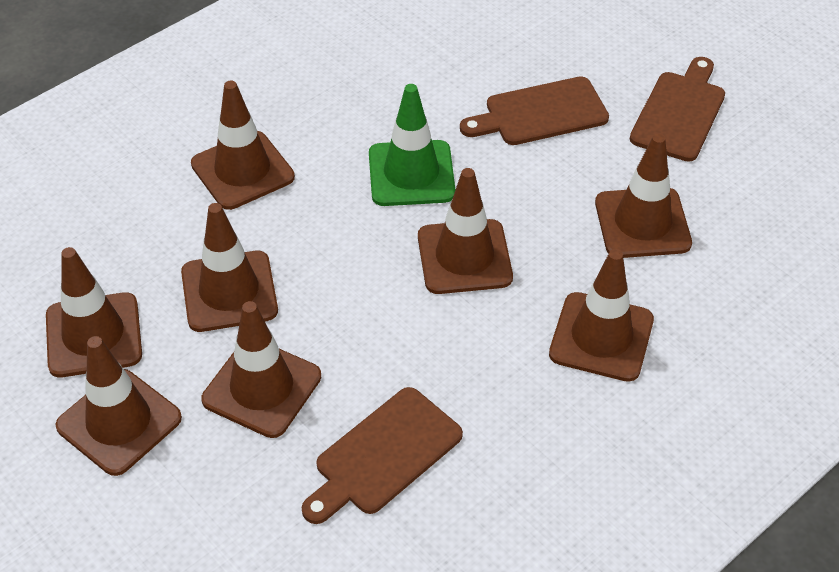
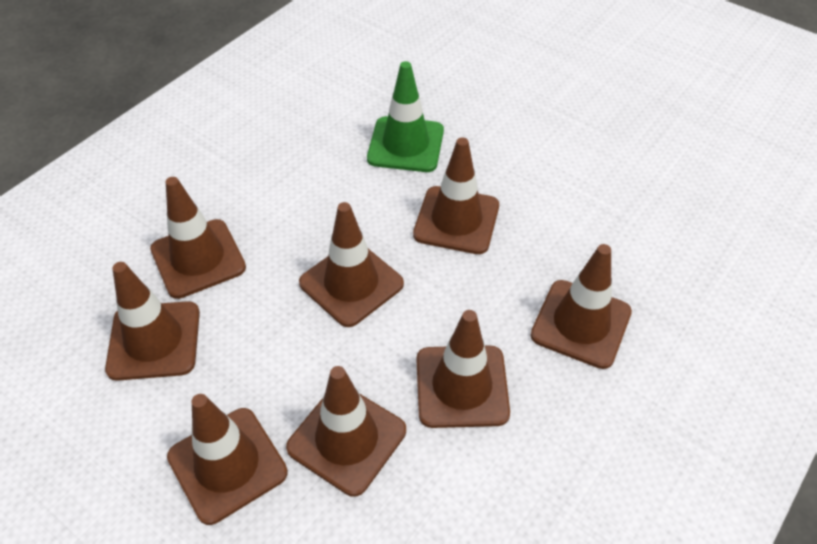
brown cutting board: 3 -> 0

